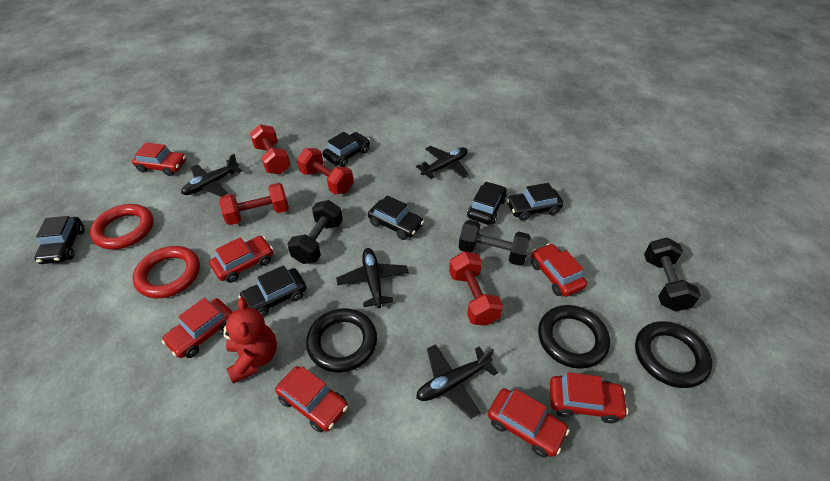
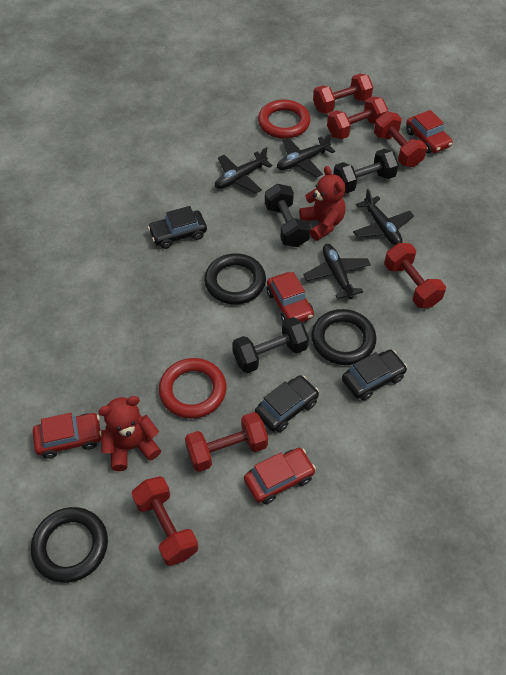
black car: 6 -> 3
red car: 7 -> 4
red dumbbell: 4 -> 6
red teddy bear: 1 -> 2

